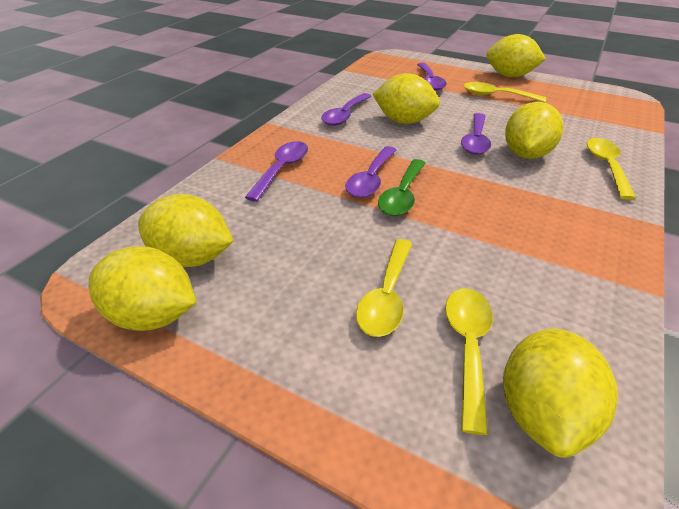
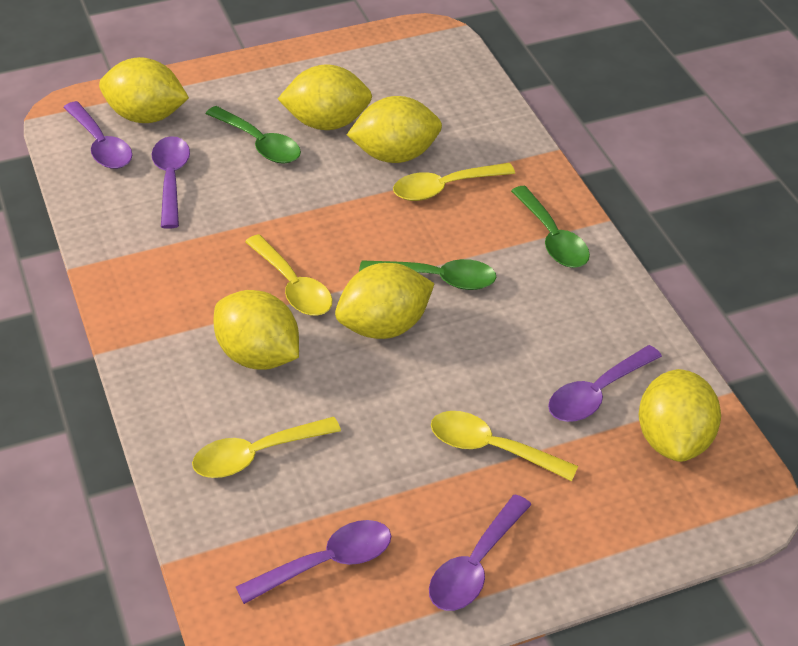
green spoon: 1 -> 3

